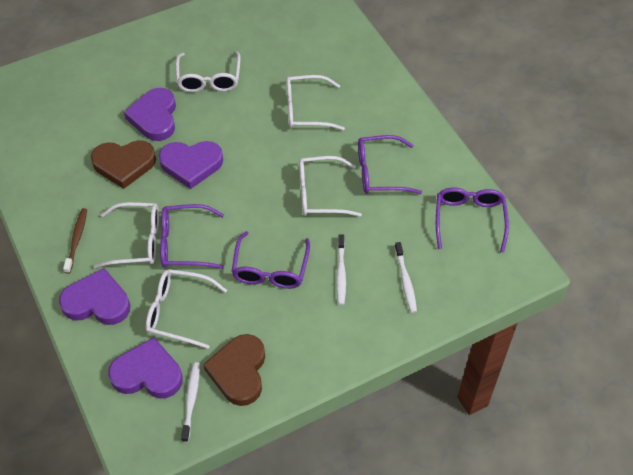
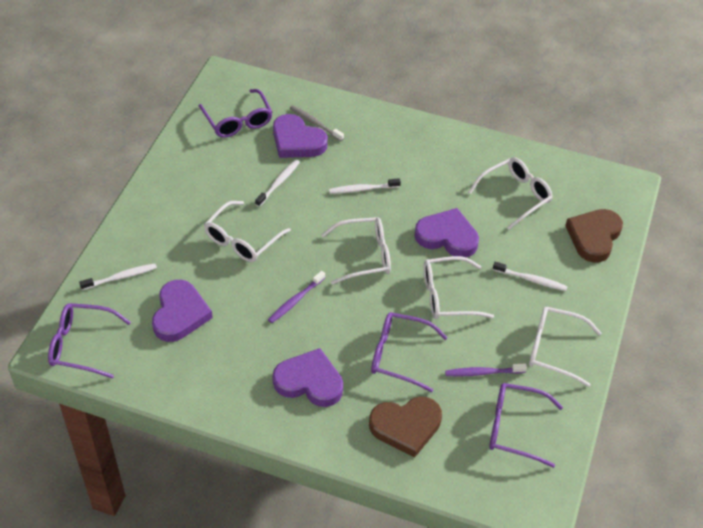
brown toothbrush: 1 -> 0
grey toothbrush: 0 -> 1
purple toothbrush: 0 -> 2
white toothbrush: 3 -> 4

